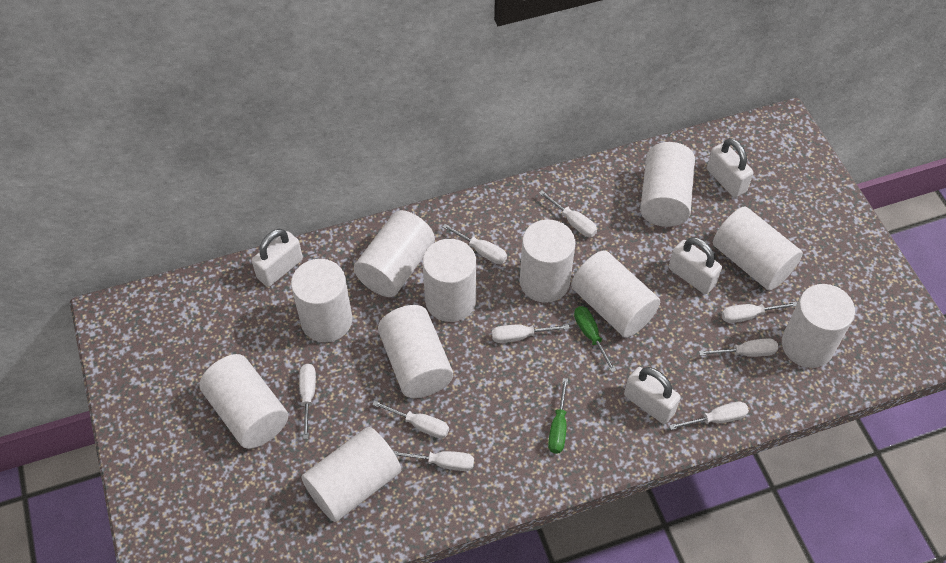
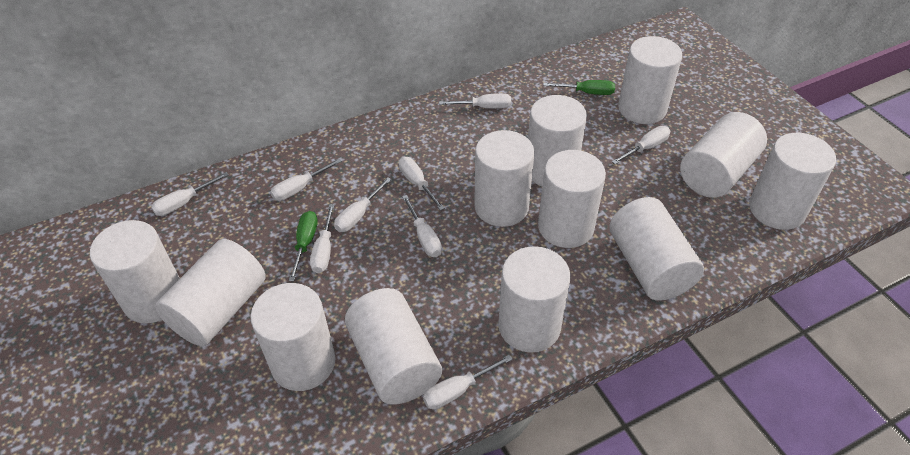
white cylinder: 11 -> 12
white padlock: 4 -> 0

